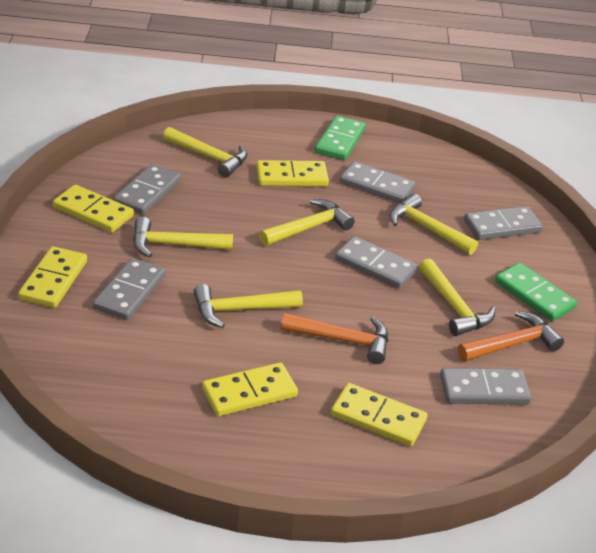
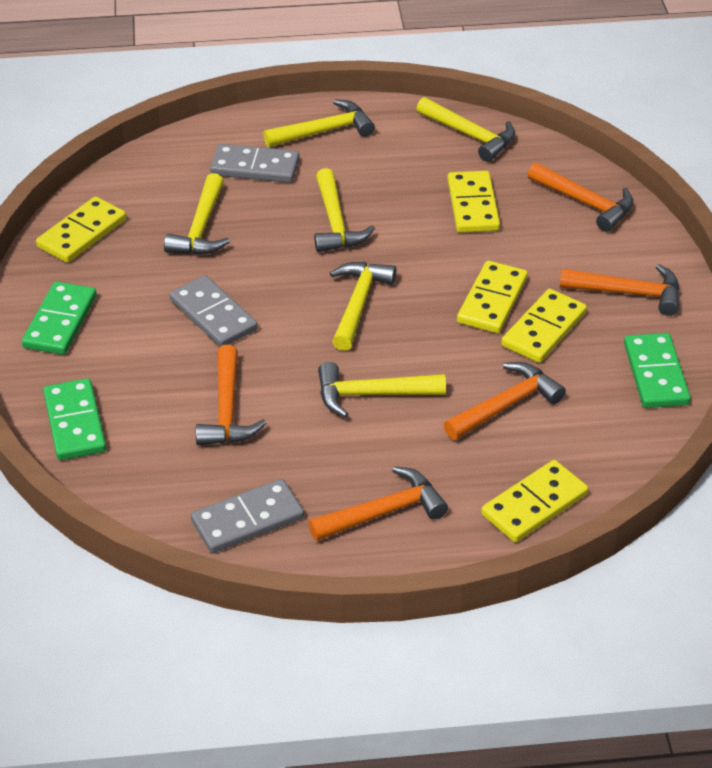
green domino: 2 -> 3
grey domino: 6 -> 3
orange hammer: 2 -> 5

